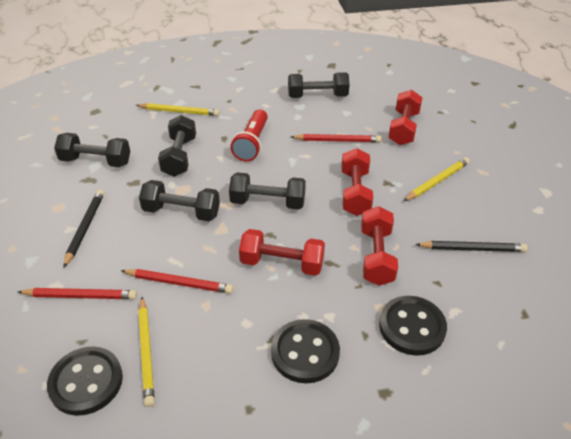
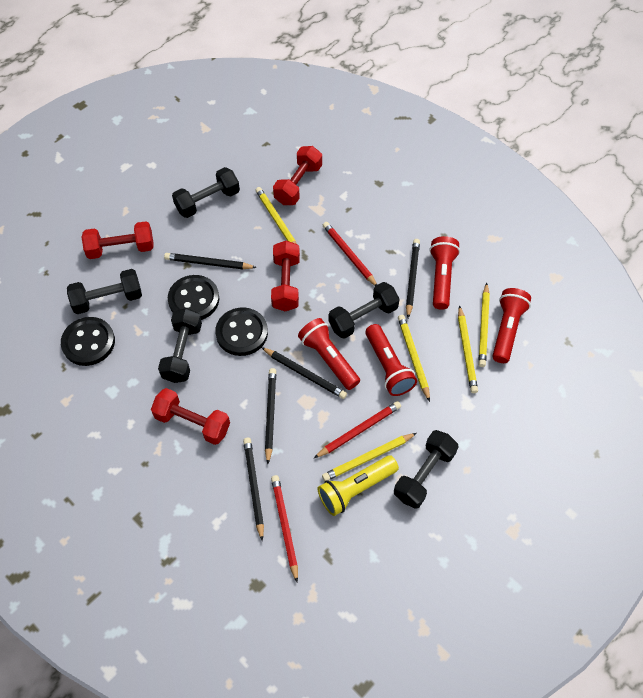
black pencil: 2 -> 5
red flashlight: 1 -> 4
yellow flashlight: 0 -> 1
yellow pencil: 3 -> 5

